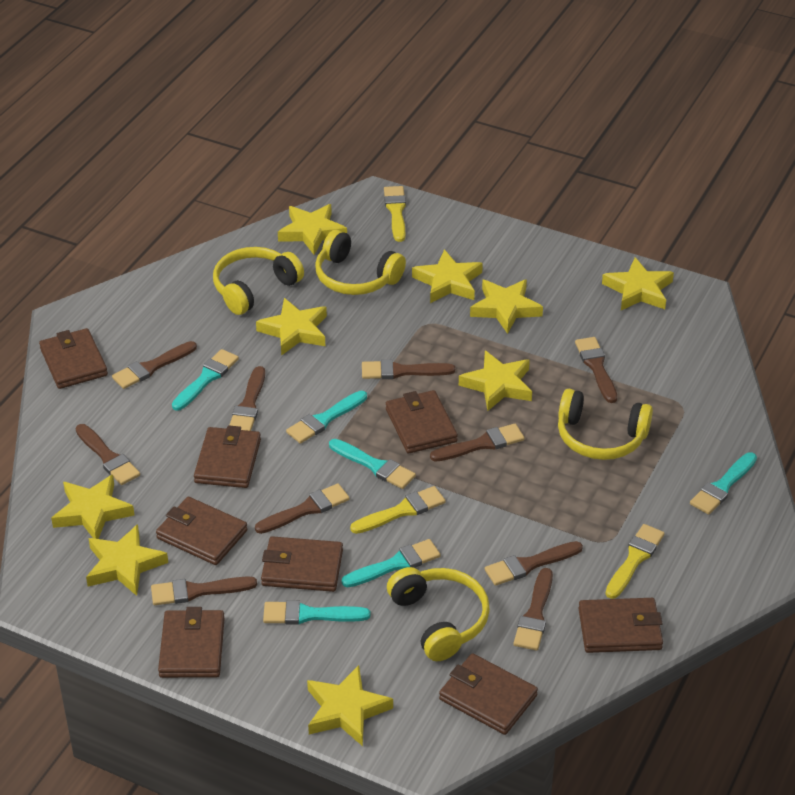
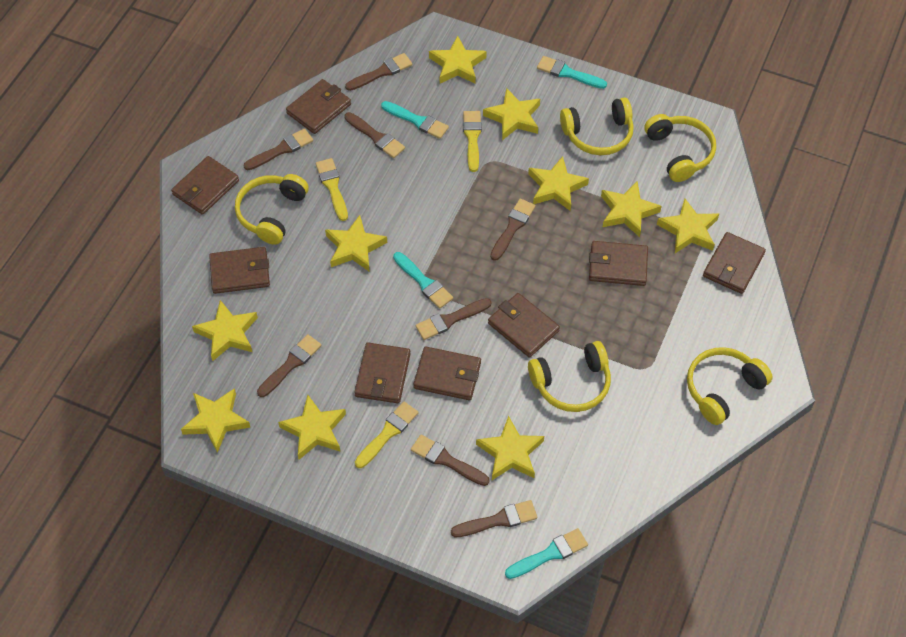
brown brush: 10 -> 8
turquoise brush: 6 -> 4
yellow headphones: 4 -> 5
yellow star: 9 -> 10

